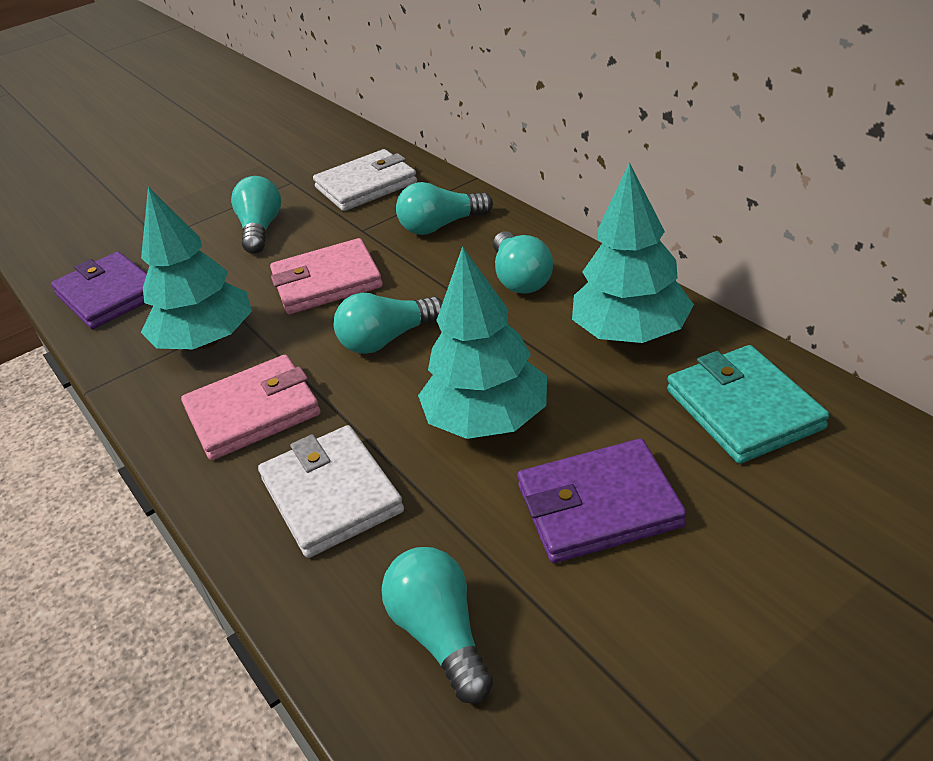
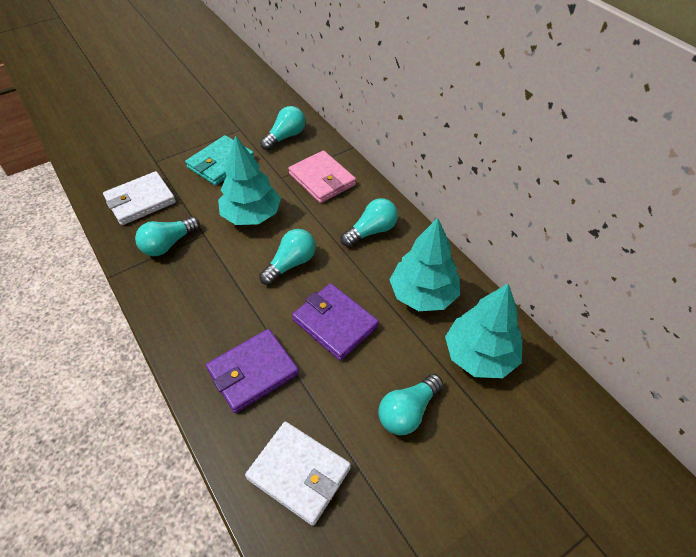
pink wallet: 2 -> 1

